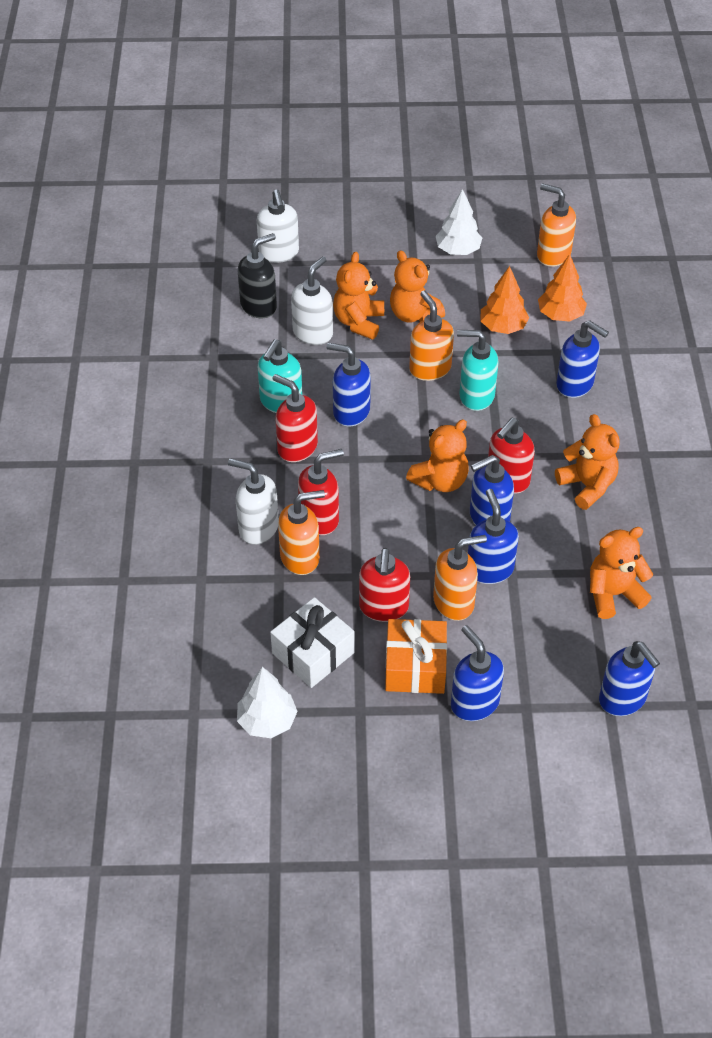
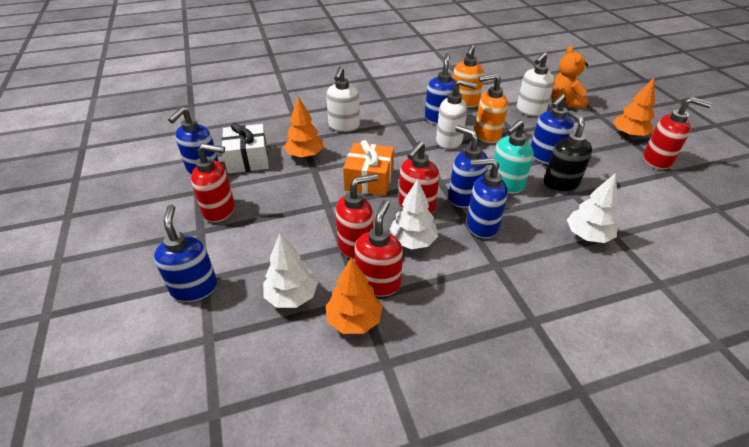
orange soap dispenser: 4 -> 2
orange teddy bear: 5 -> 1
orange tree: 2 -> 3
red soap dispenser: 4 -> 5
turquoise soap dispenser: 2 -> 1
white tree: 2 -> 3

